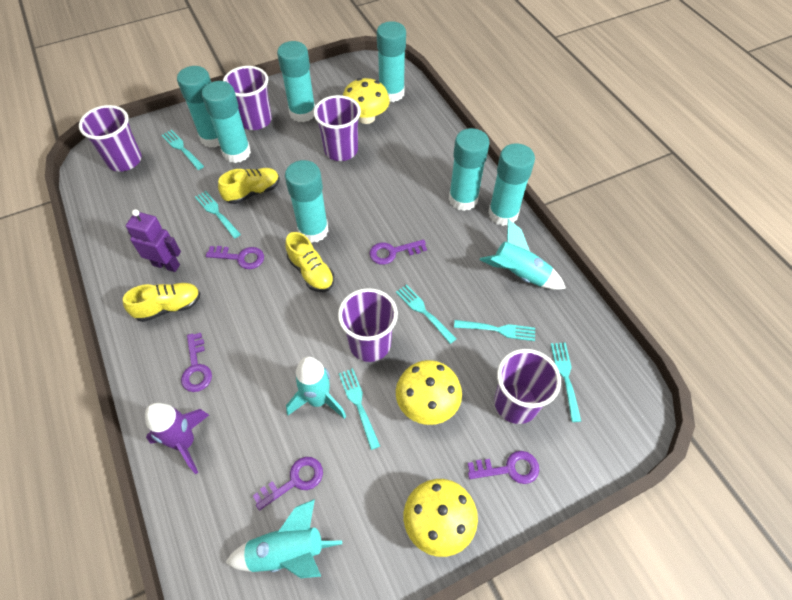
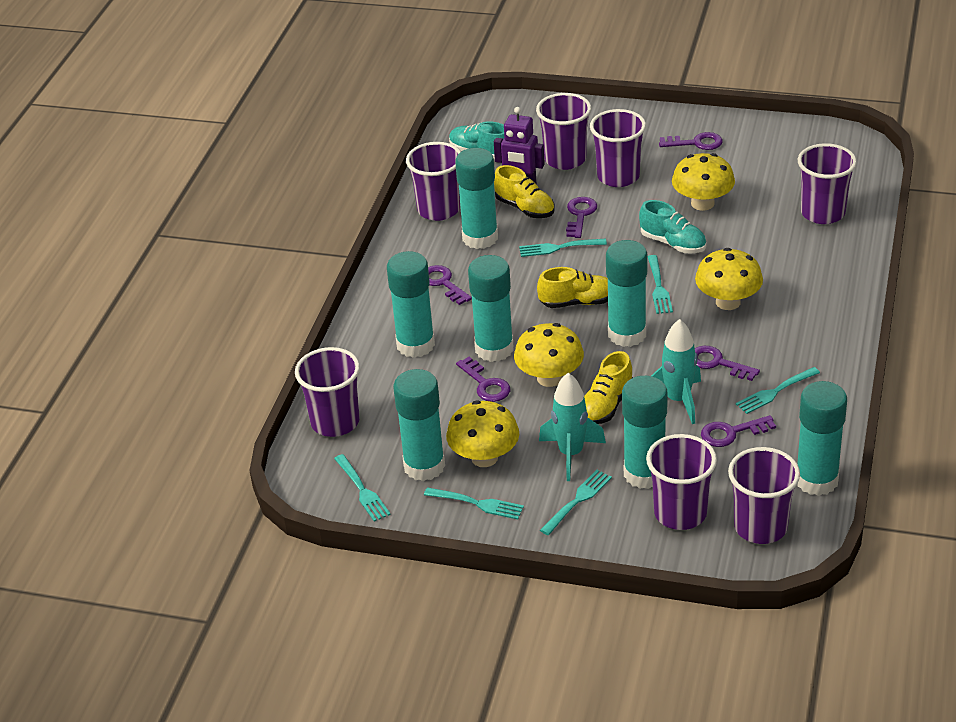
purple cup: 5 -> 7
purple key: 5 -> 6
purple rocket: 1 -> 0
turquoise rocket: 3 -> 2
turquoise shoe: 0 -> 2
yellow mushroom: 3 -> 4

